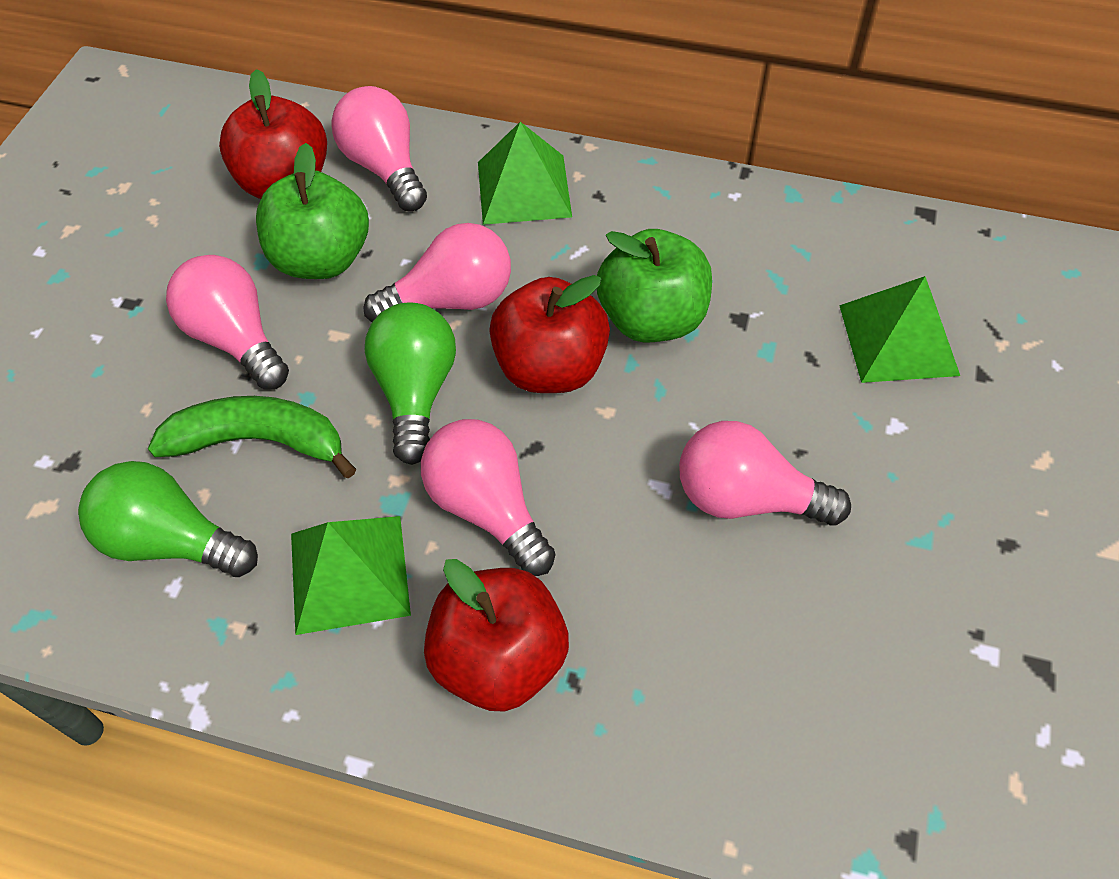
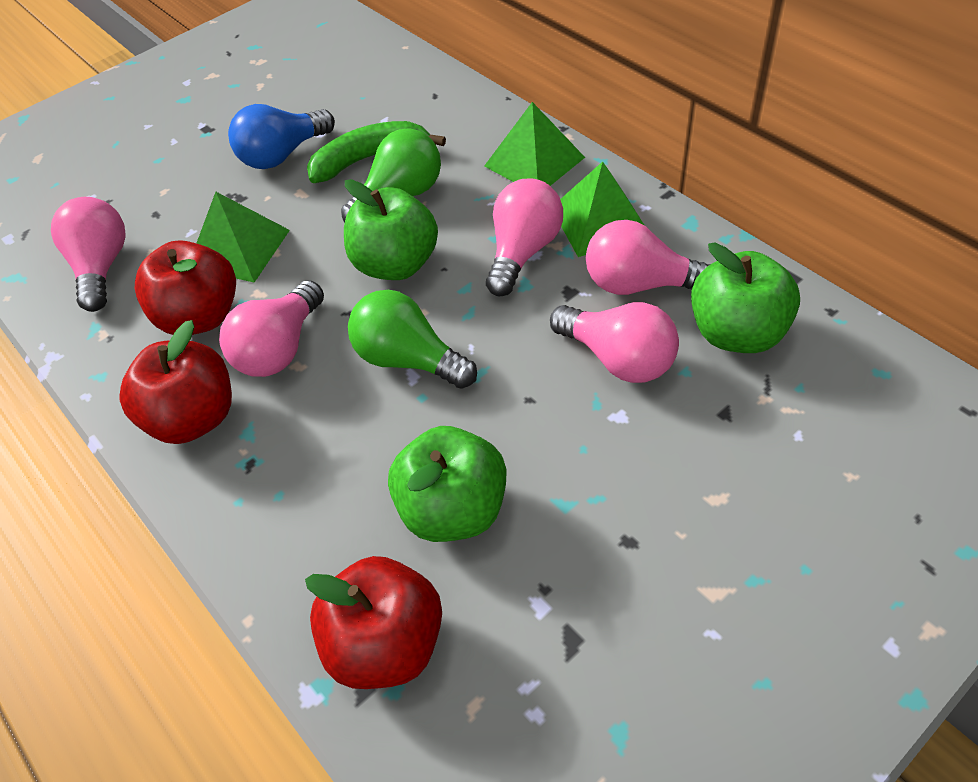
blue light bulb: 0 -> 1
green apple: 2 -> 3

